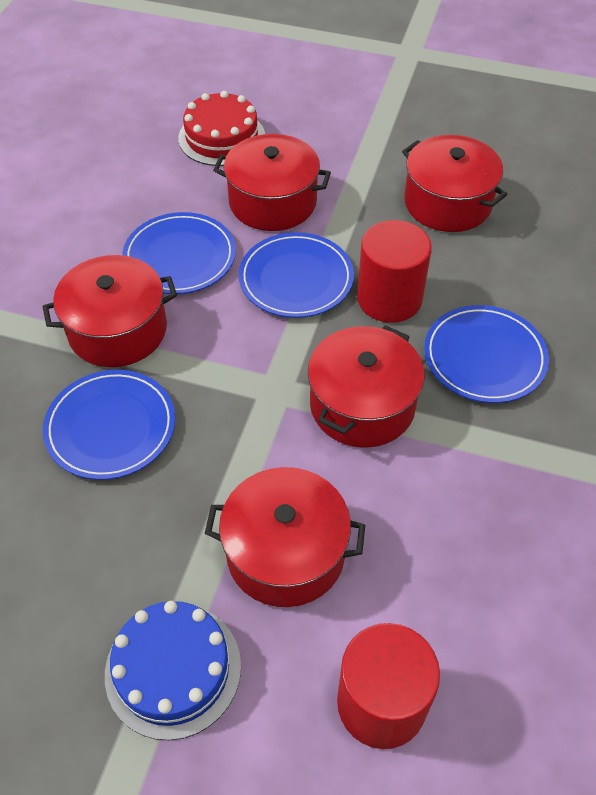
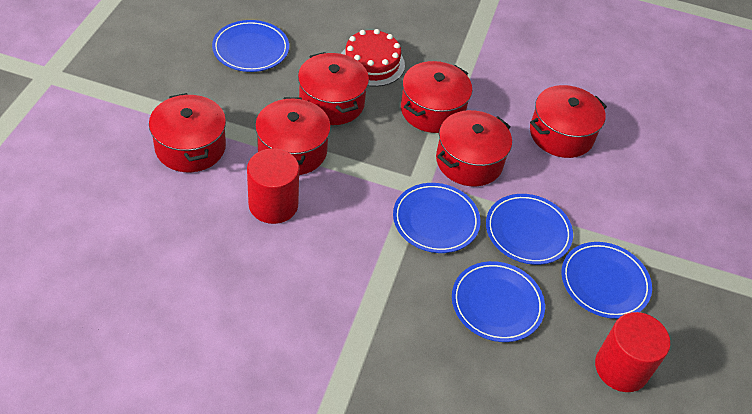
blue cake: 1 -> 0
blue plate: 4 -> 5
red pot: 5 -> 6

